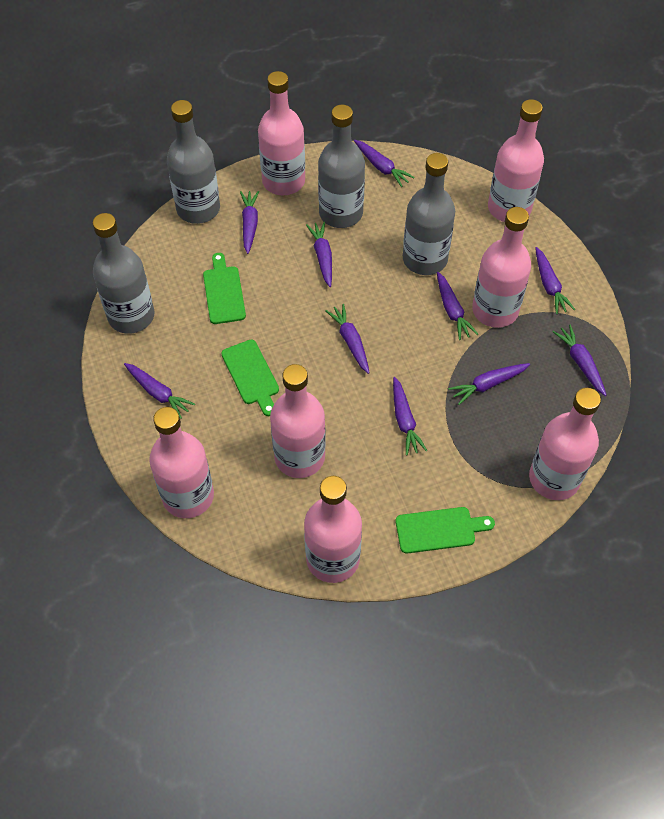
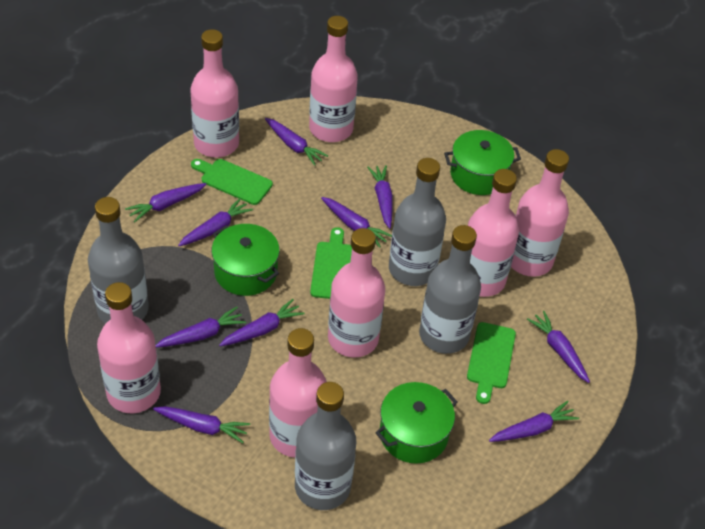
green pot: 0 -> 3

